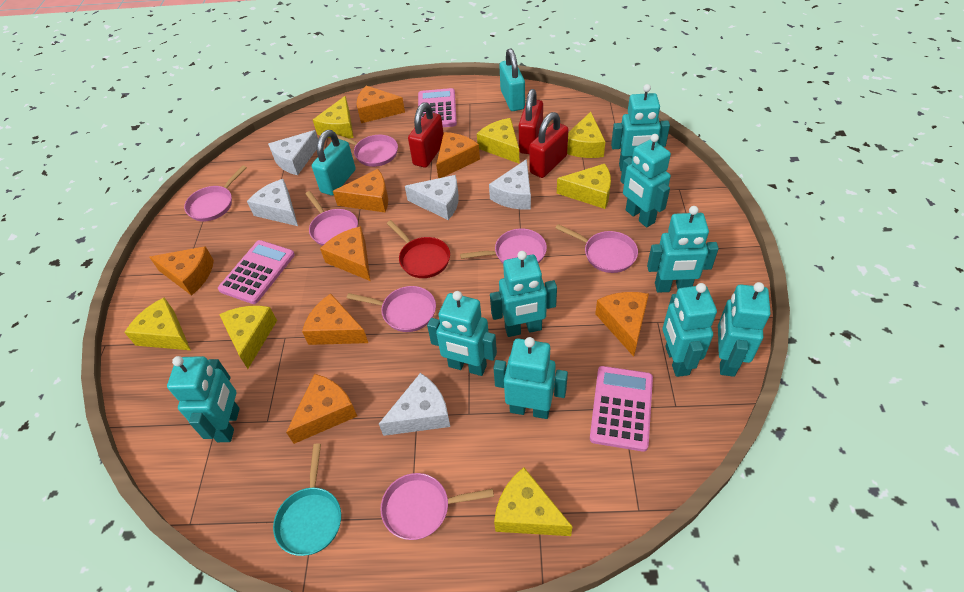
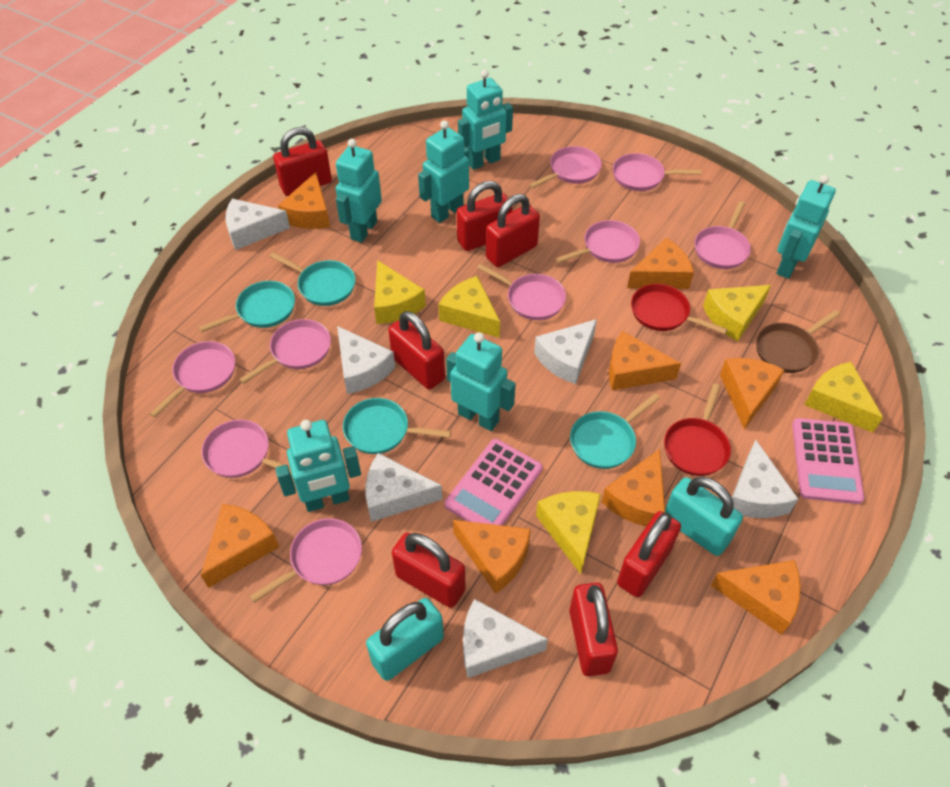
brown pan: 0 -> 1
pink calculator: 3 -> 2
pink pan: 7 -> 9
red padlock: 3 -> 7
red pan: 1 -> 2
turquoise pan: 1 -> 4
turquoise robot: 9 -> 6
white cheese: 5 -> 6
yellow cheese: 7 -> 5

